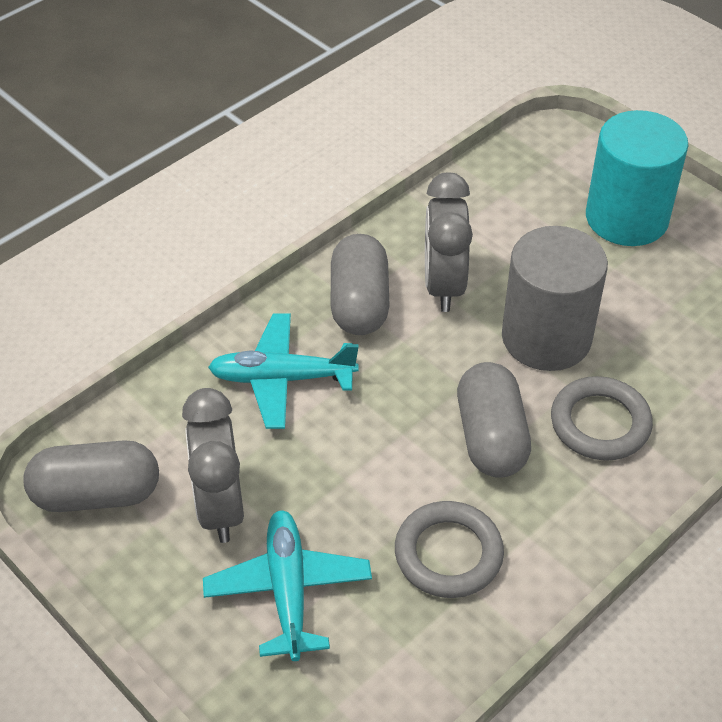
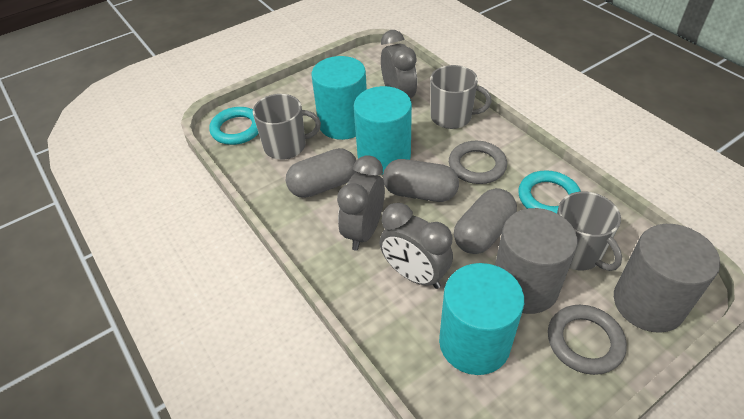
grey clock: 2 -> 3
grey cylinder: 1 -> 2
grey mug: 0 -> 3
turquoise cylinder: 1 -> 3
turquoise plane: 2 -> 0
turquoise ring: 0 -> 2

